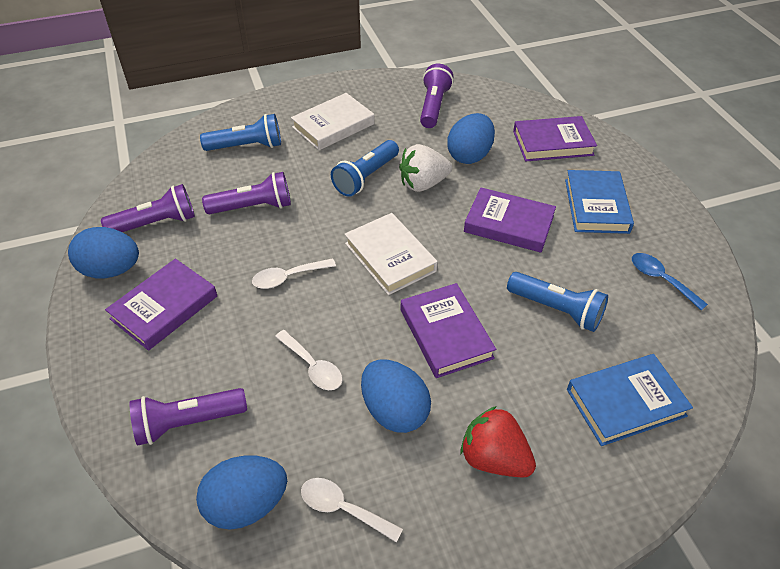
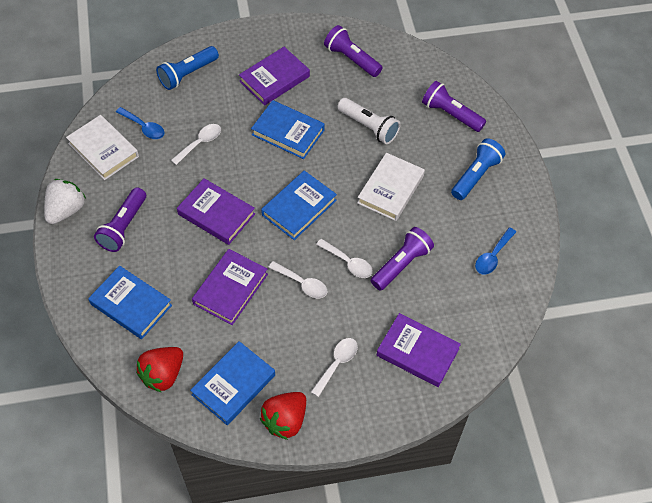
blue book: 2 -> 4
blue egg: 4 -> 0
blue flashlight: 3 -> 2
blue spoon: 1 -> 2
red strawberry: 1 -> 2
white flashlight: 0 -> 1
white spoon: 3 -> 4

